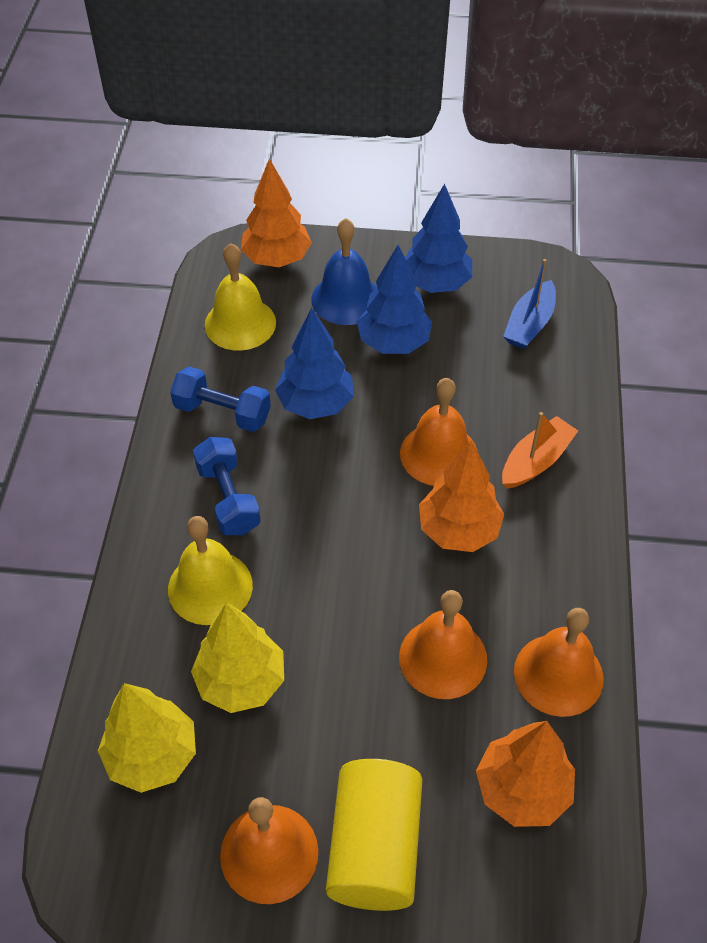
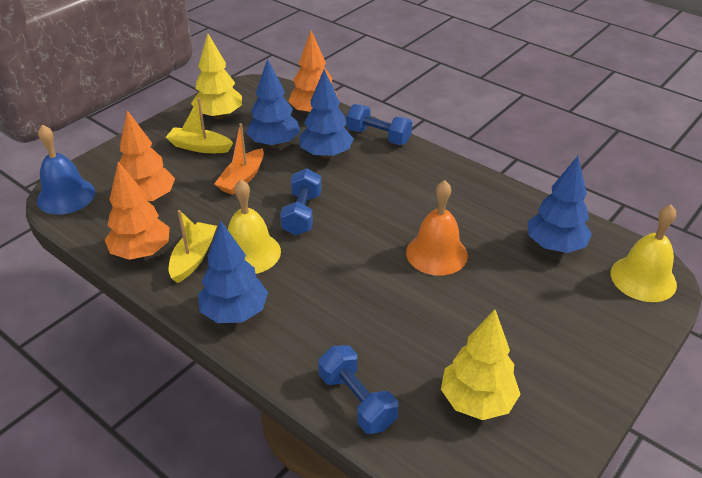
blue boat: 1 -> 0
blue dumbbell: 2 -> 3
blue tree: 3 -> 4
orange bell: 4 -> 1
yellow boat: 0 -> 2
yellow cylinder: 1 -> 0

